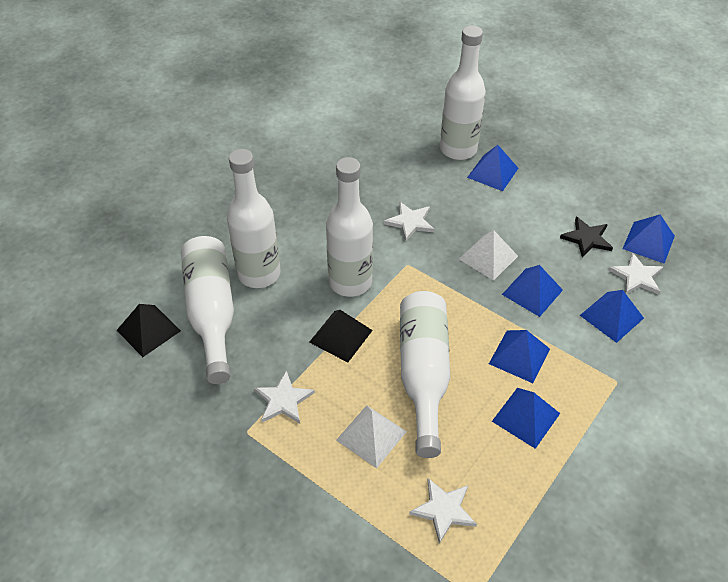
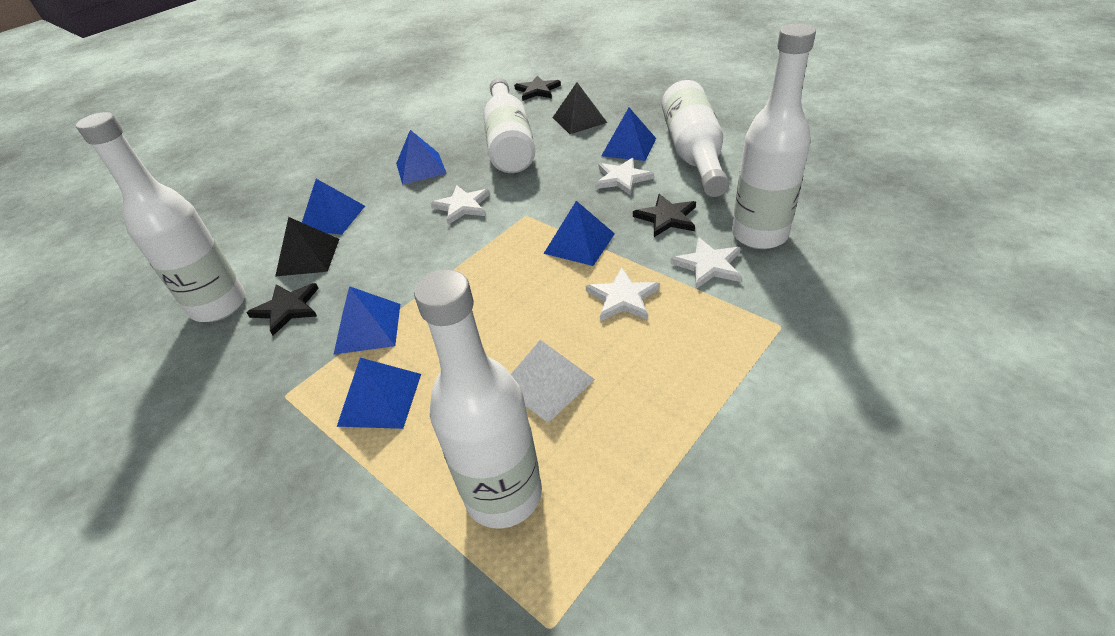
black star: 1 -> 3
white pyramid: 2 -> 1

